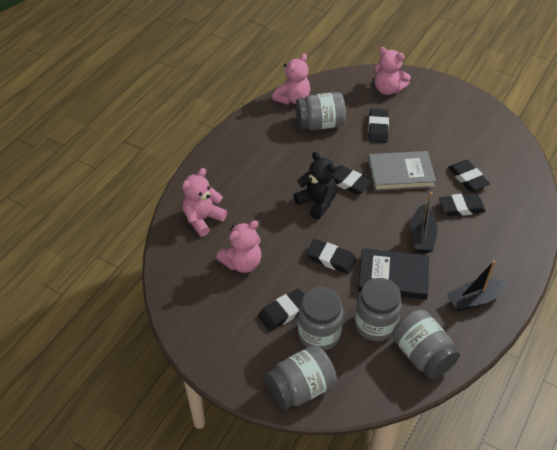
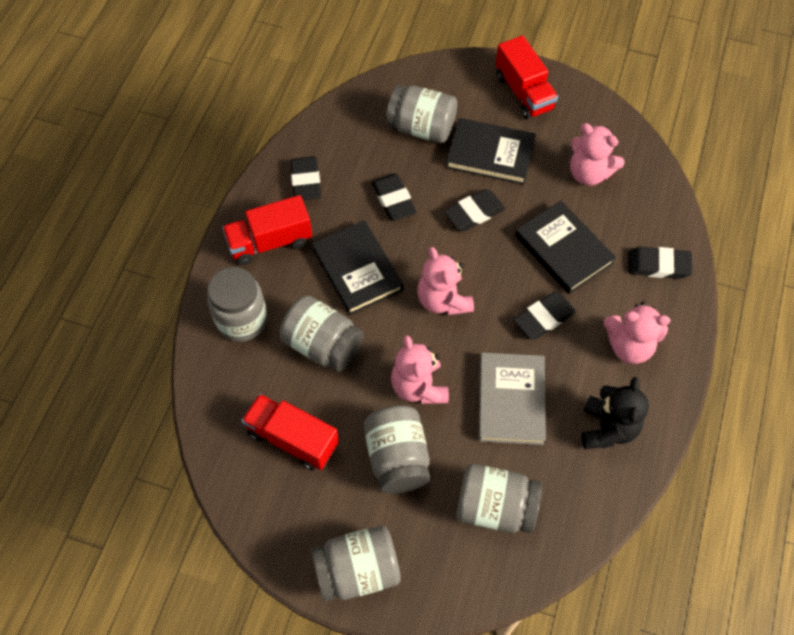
black boat: 2 -> 0
black book: 1 -> 3
black eraser: 6 -> 5
grey jar: 5 -> 6
red truck: 0 -> 3

